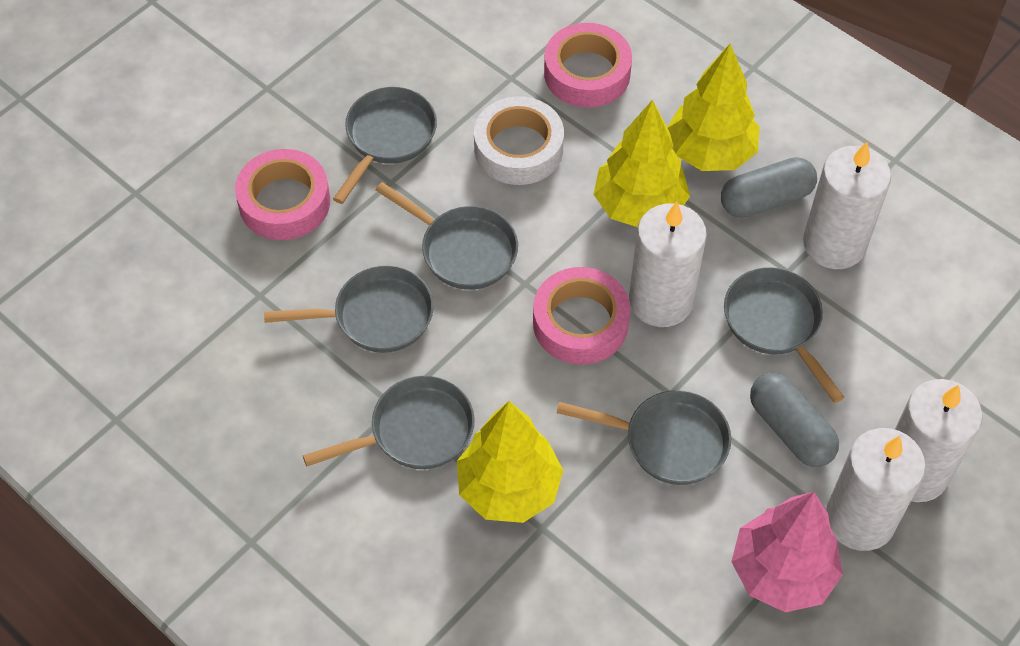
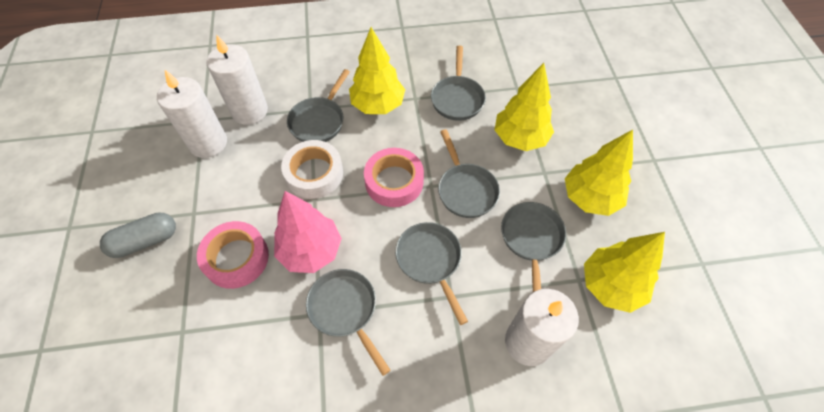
grey capsule: 2 -> 1
pink tape: 3 -> 2
white candle: 4 -> 3
yellow tree: 3 -> 4

